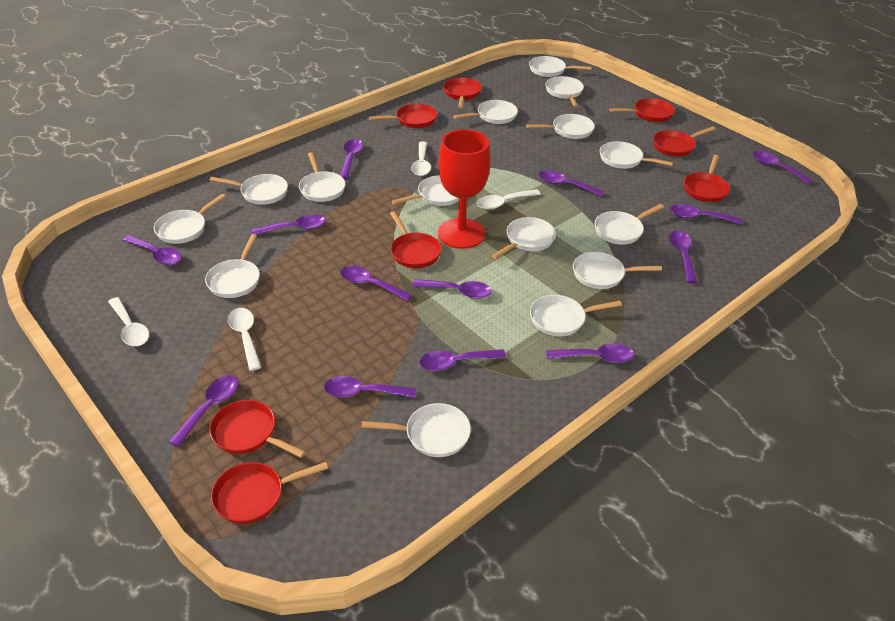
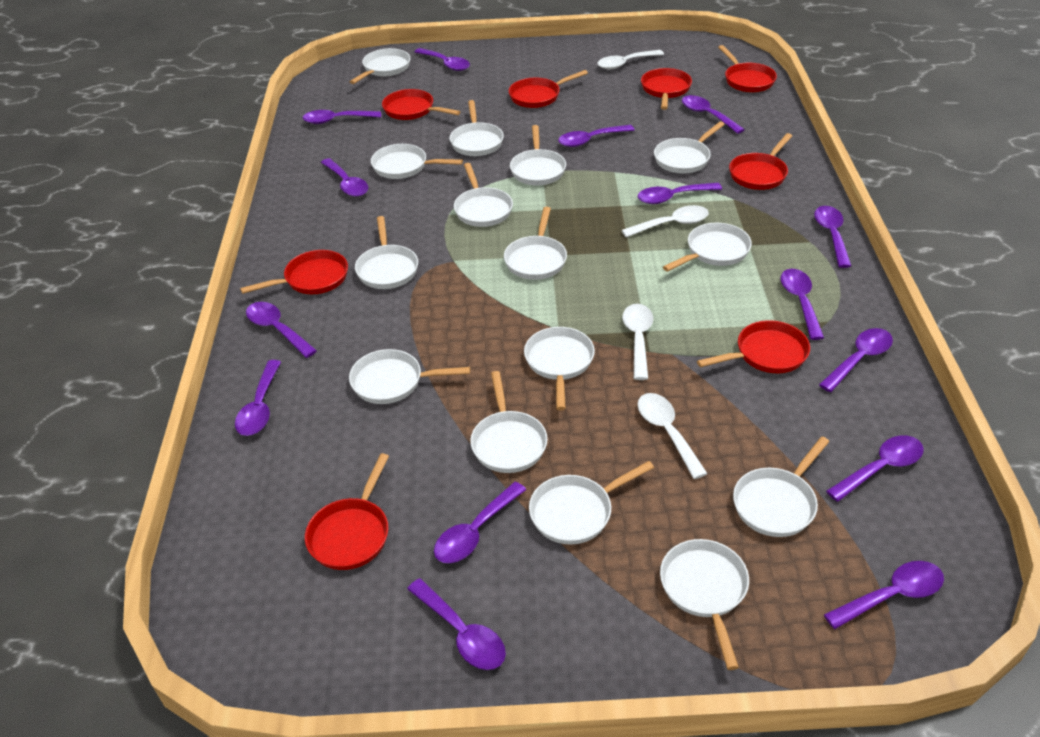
purple spoon: 13 -> 15
red goblet: 1 -> 0

